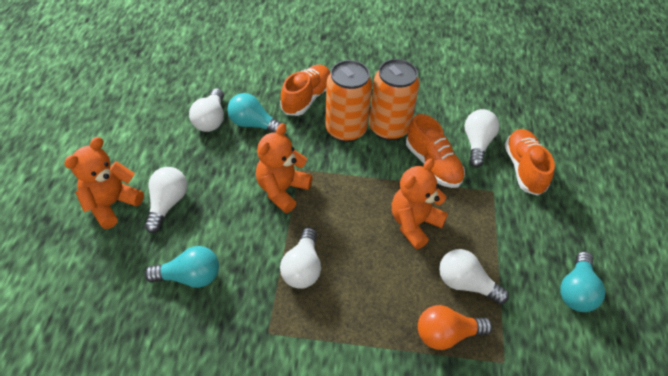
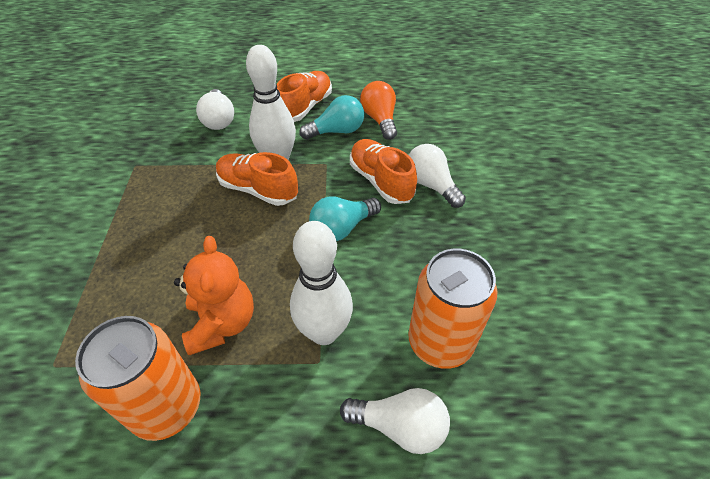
orange teddy bear: 3 -> 1
turquoise light bulb: 3 -> 2
white bowling pin: 0 -> 2
white light bulb: 5 -> 3

